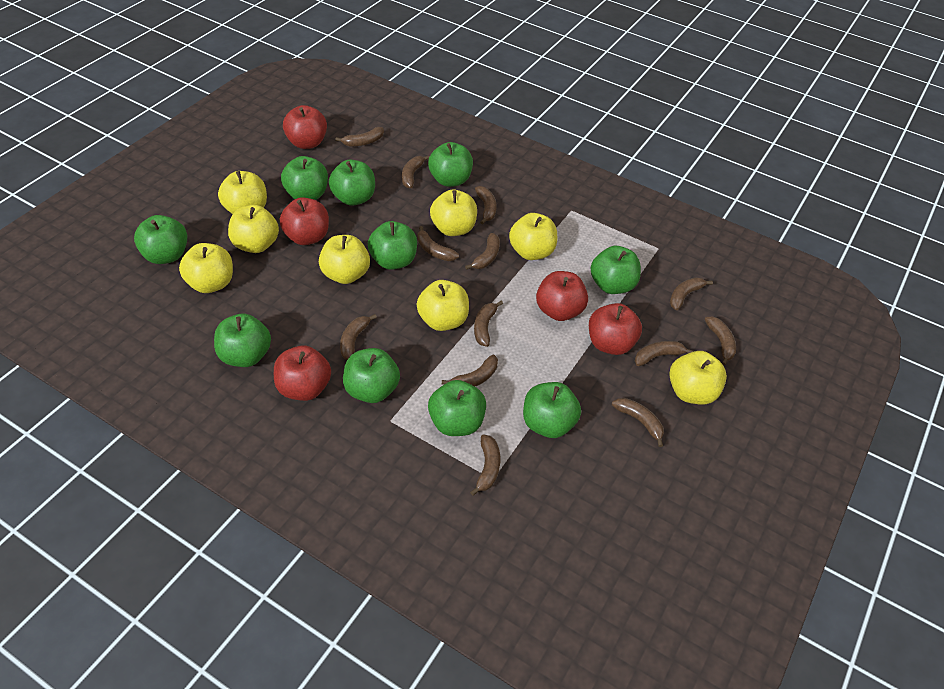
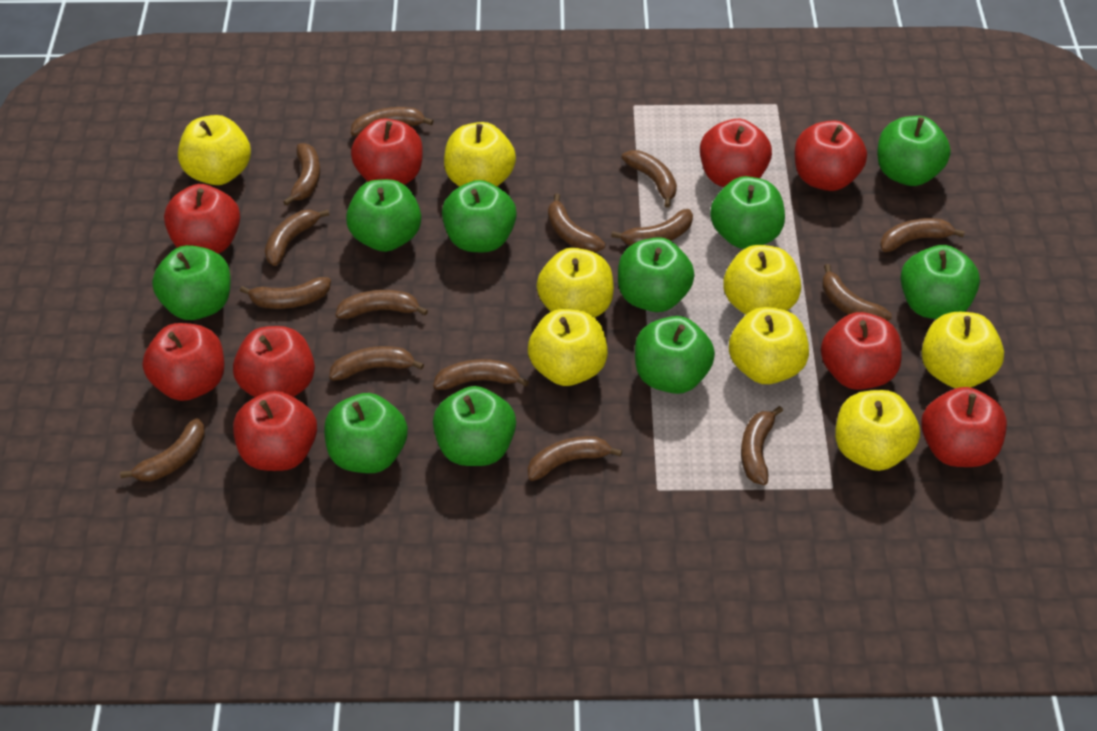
brown banana: 13 -> 15
red apple: 5 -> 9

